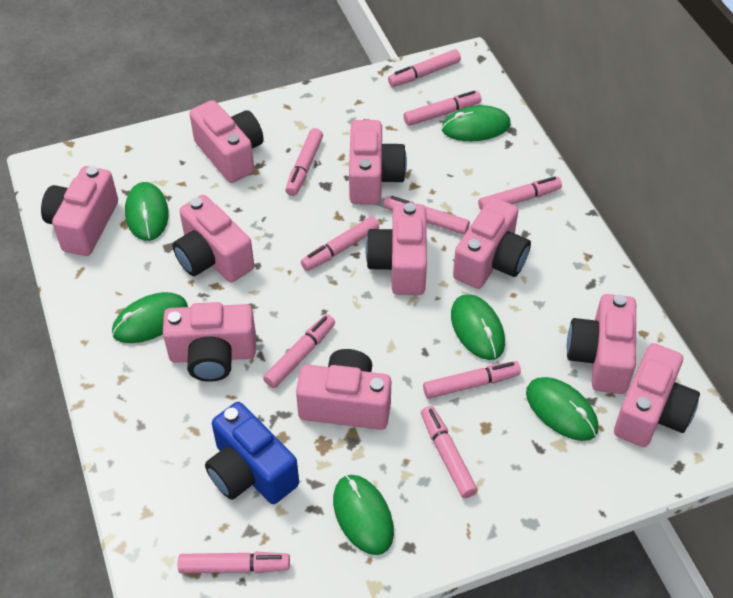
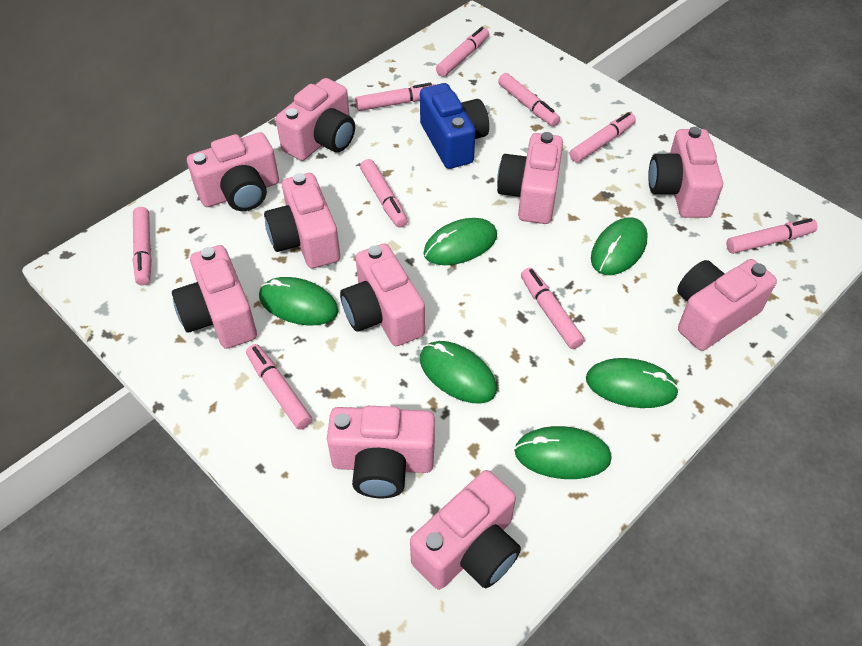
pink marker: 10 -> 9

